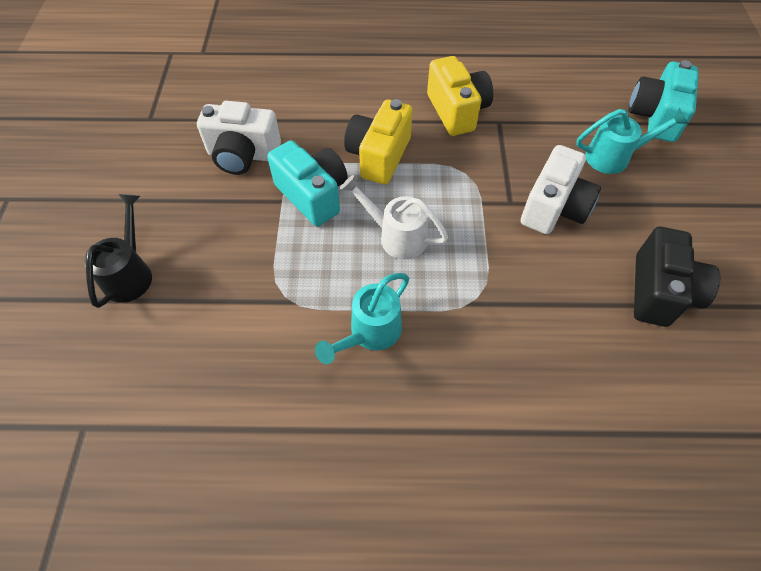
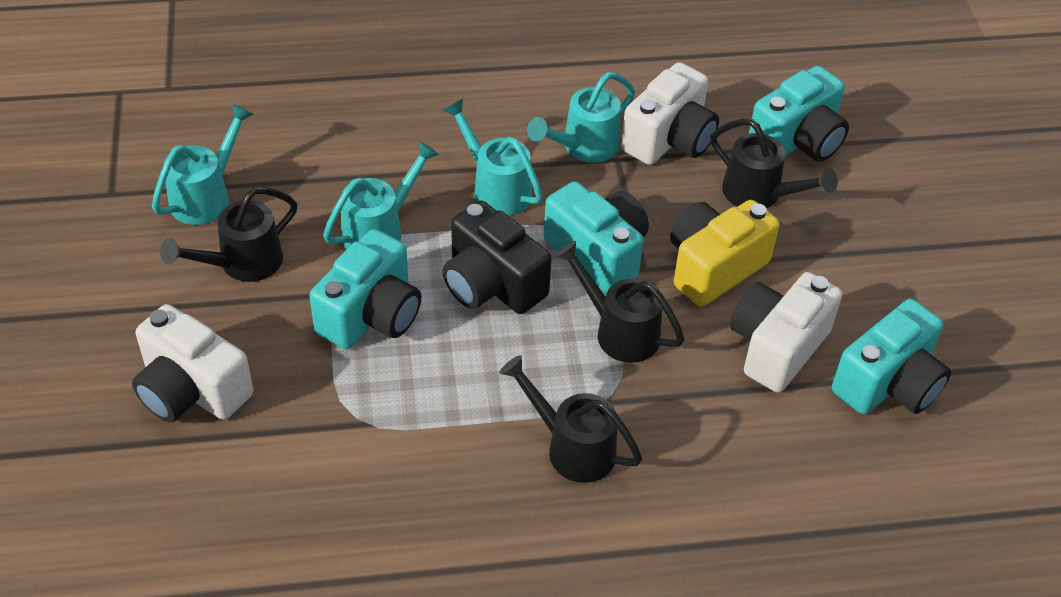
black watering can: 1 -> 4
turquoise camera: 2 -> 4
turquoise watering can: 2 -> 4
white camera: 2 -> 3
white watering can: 1 -> 0
yellow camera: 2 -> 1

